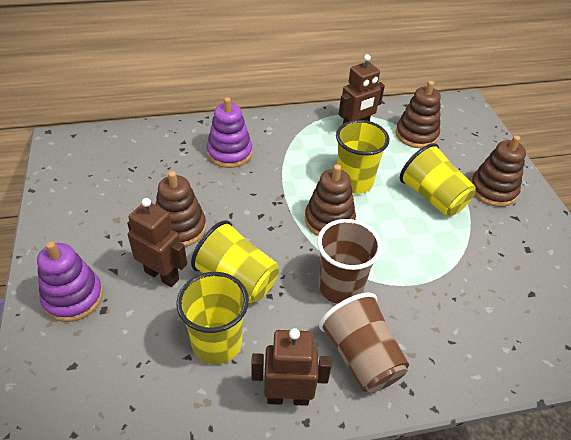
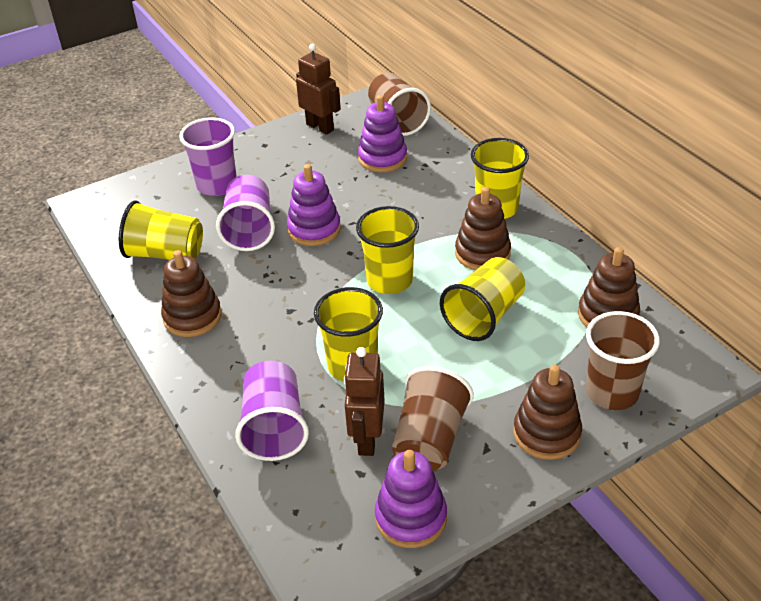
brown cup: 2 -> 3
brown robot: 3 -> 2
purple cup: 0 -> 3
purple stacking toy: 2 -> 3
yellow cup: 4 -> 5

